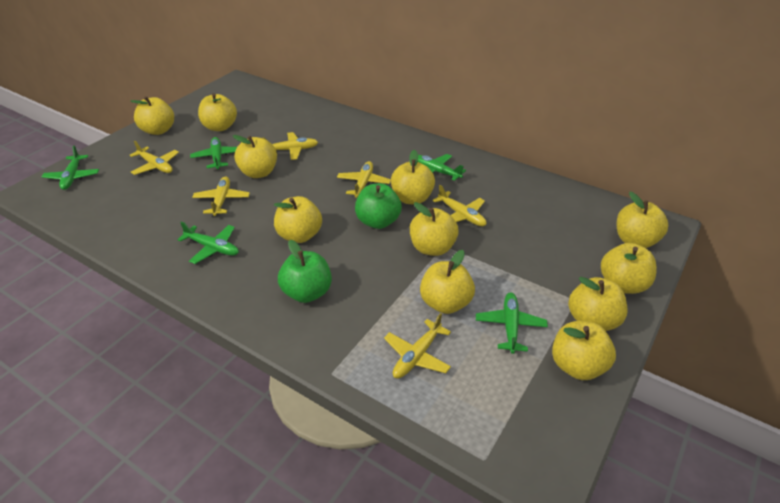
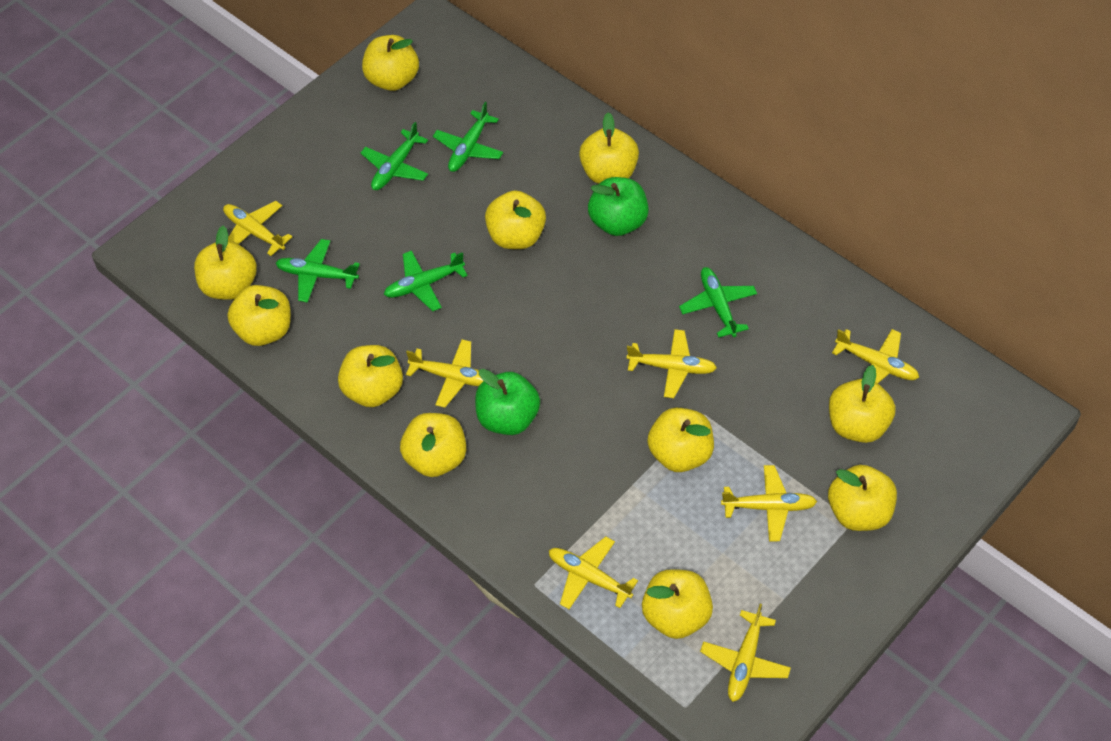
yellow plane: 6 -> 7

